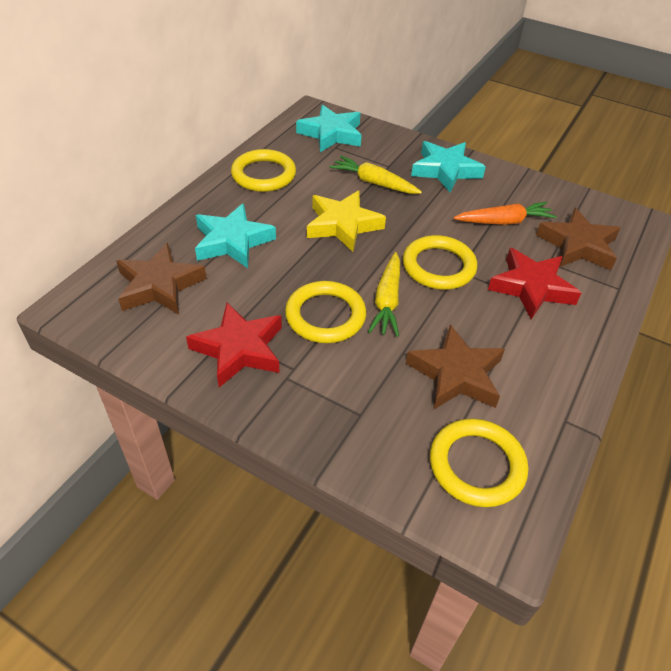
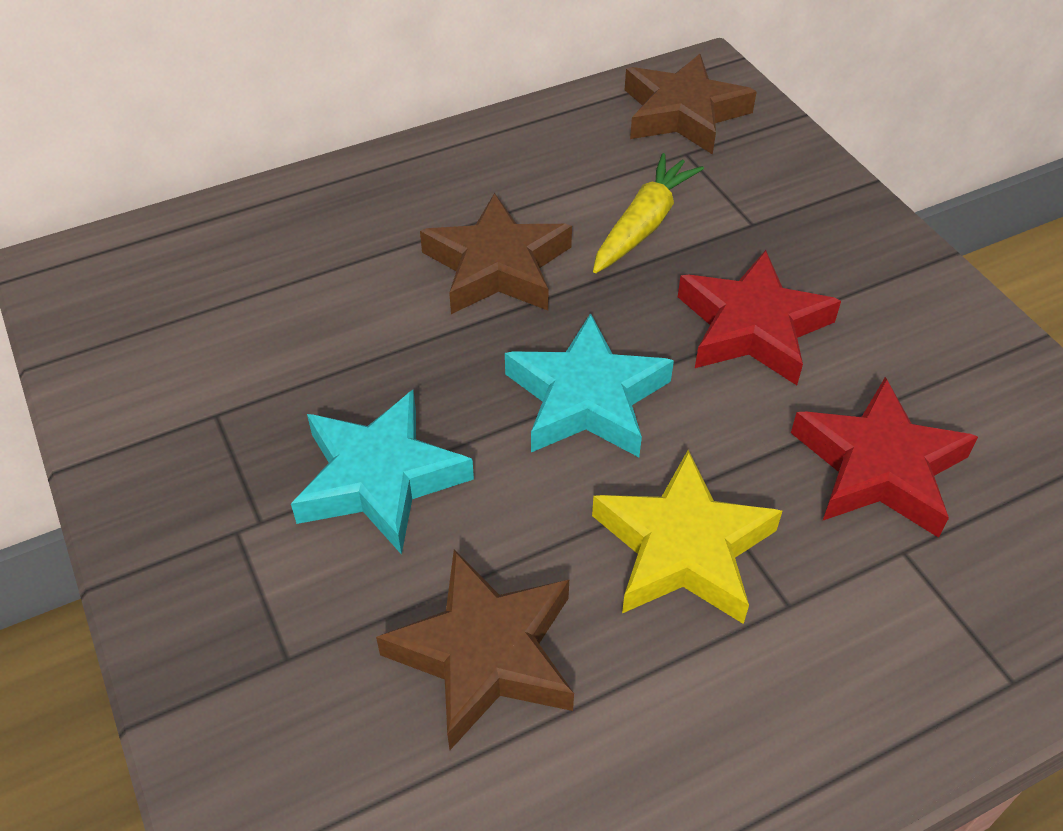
orange carrot: 1 -> 0
turquoise star: 3 -> 2
yellow carrot: 2 -> 1
yellow ring: 4 -> 0

